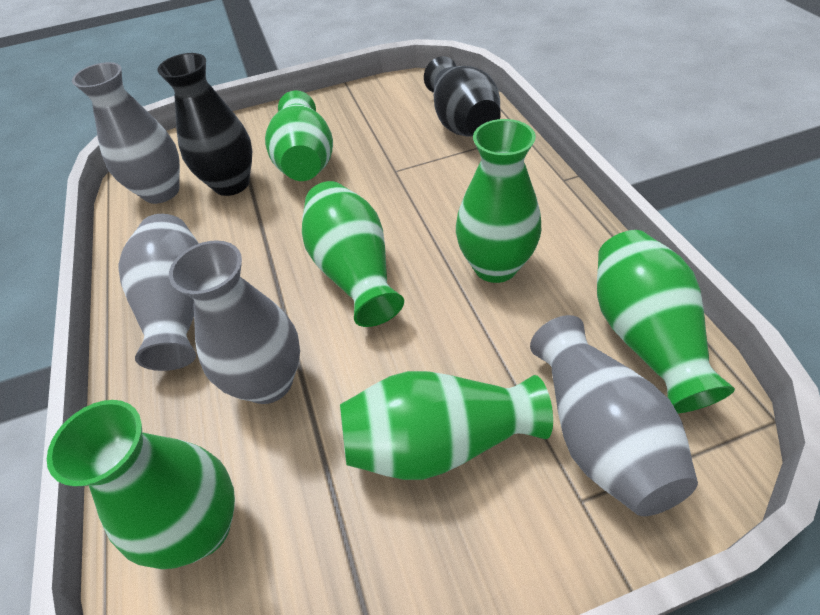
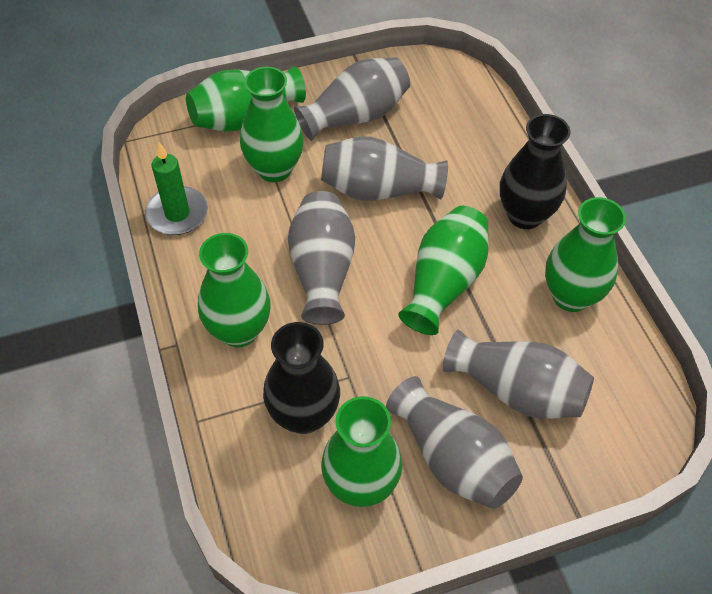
green candle: 0 -> 1
grey vase: 4 -> 5

